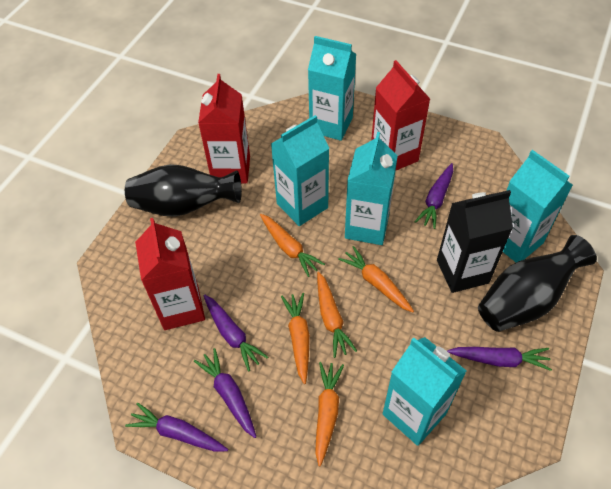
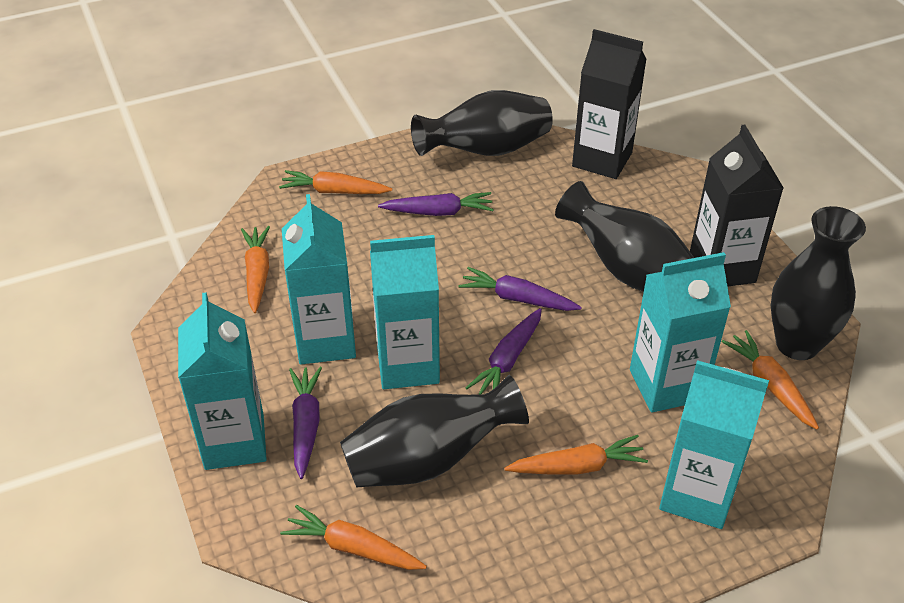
black carton: 1 -> 2
black vase: 2 -> 4
purple carrot: 5 -> 4
red carton: 3 -> 0

